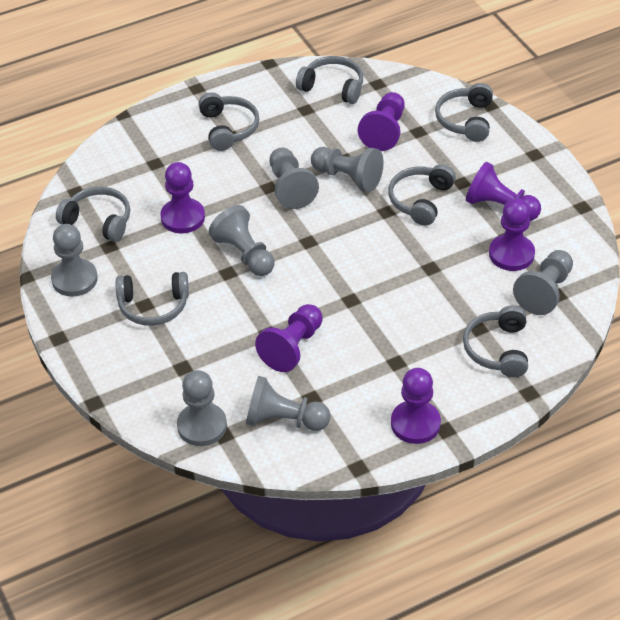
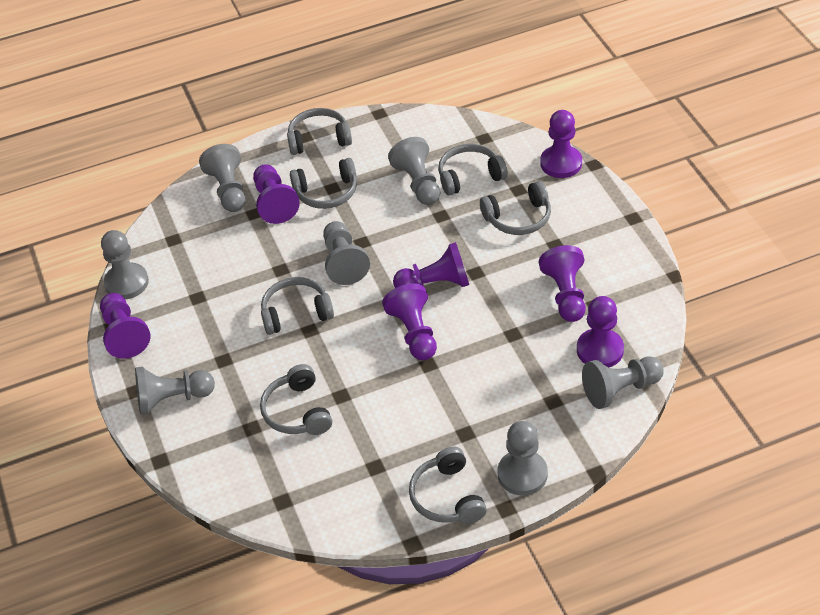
purple pawn: 6 -> 7

